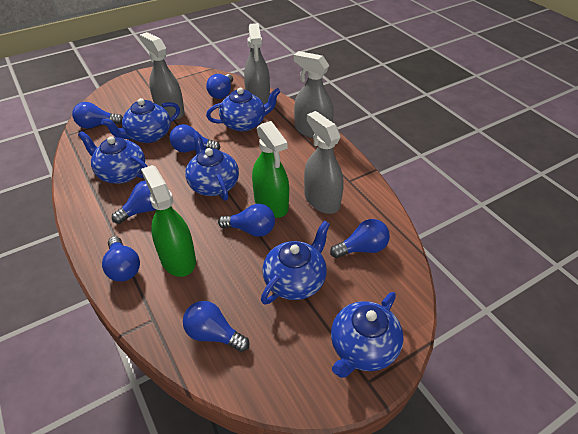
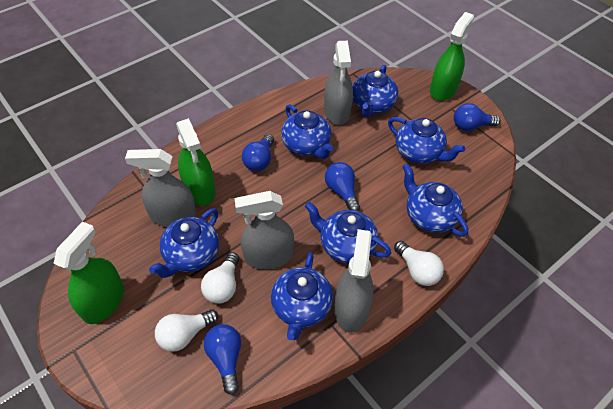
blue light bulb: 8 -> 4
blue teapot: 6 -> 7
green spray bottle: 2 -> 3
white light bulb: 0 -> 3

